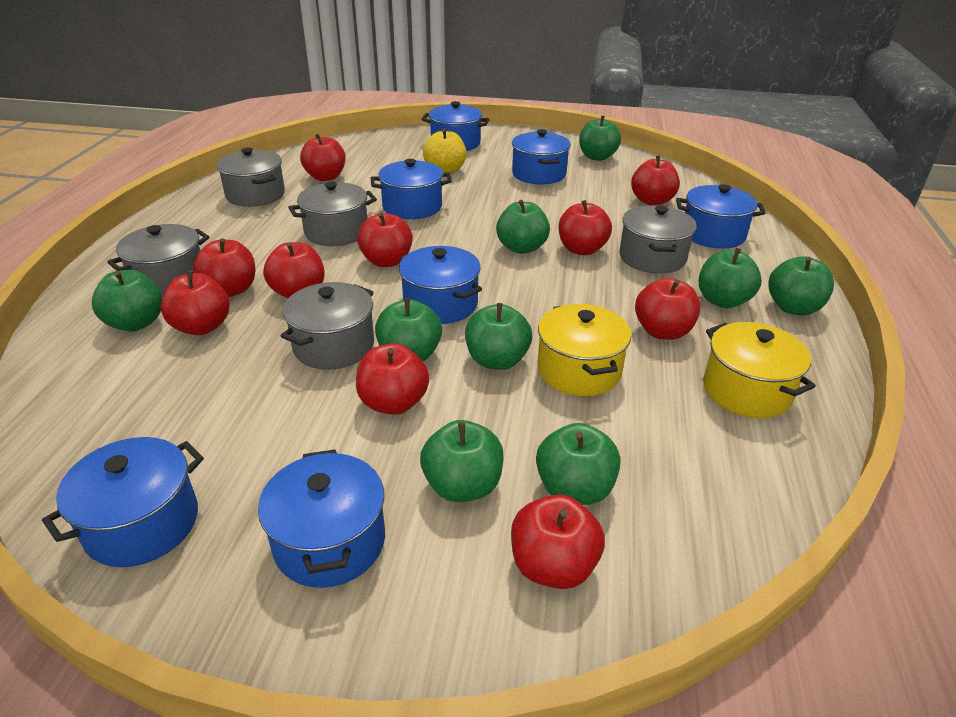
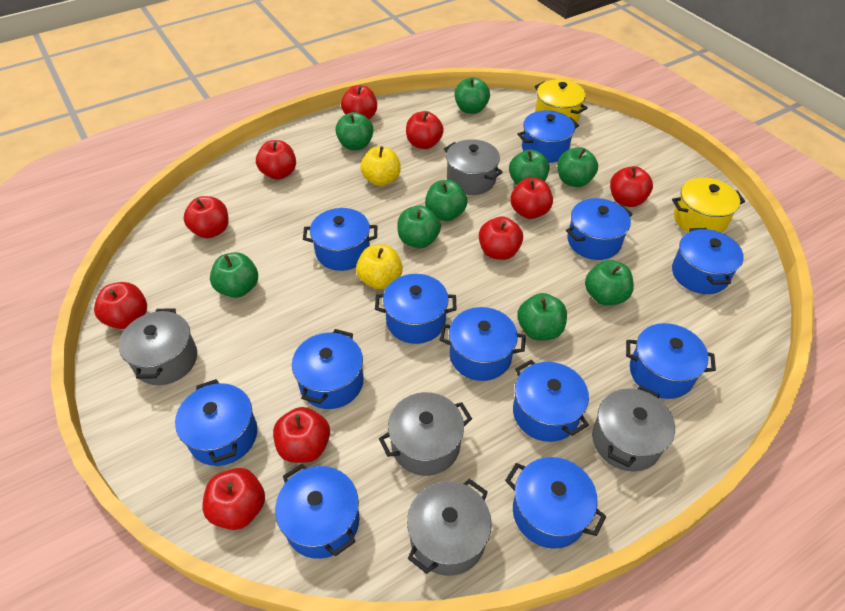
blue pot: 7 -> 12
yellow apple: 1 -> 2

